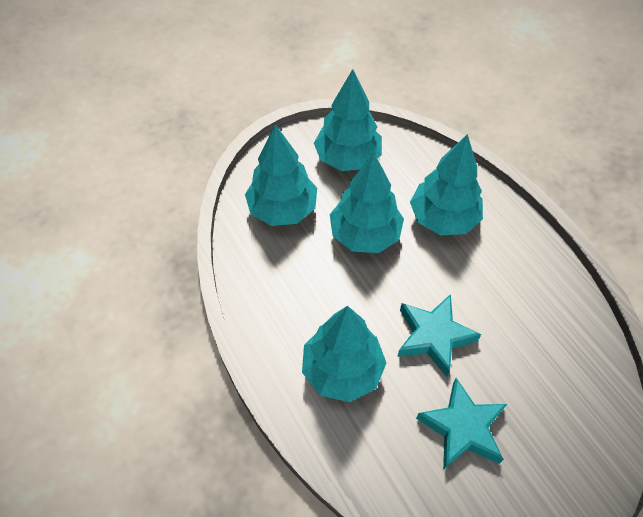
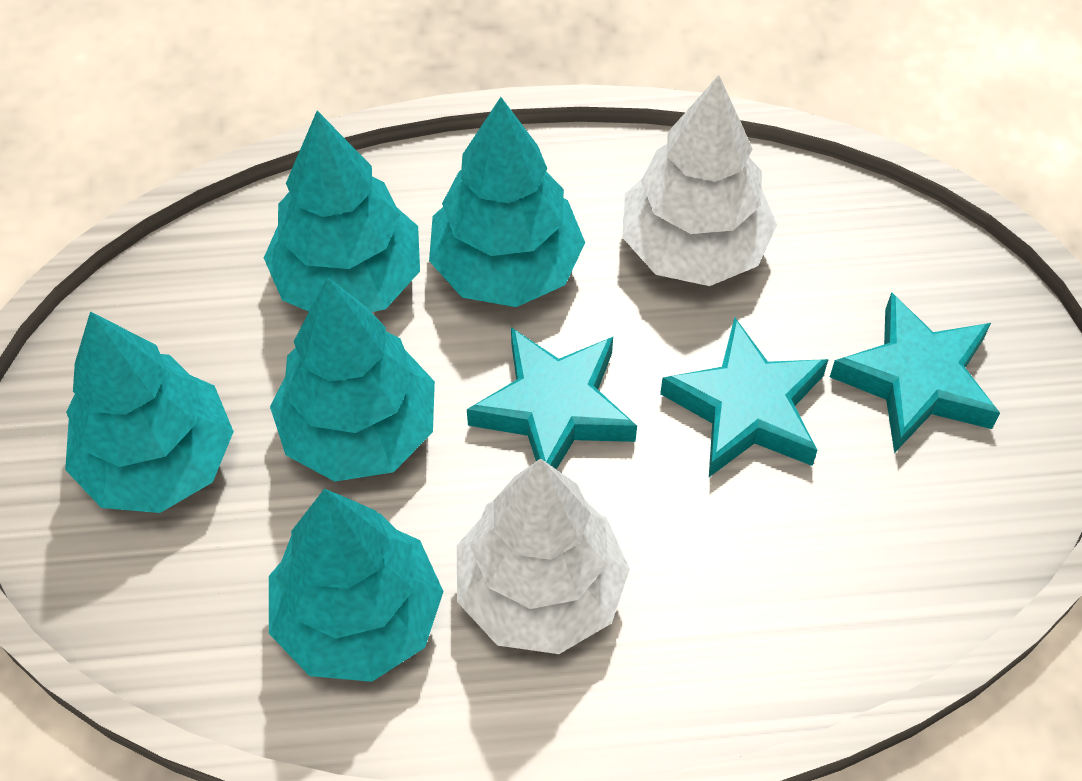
turquoise star: 2 -> 3
white tree: 0 -> 2

